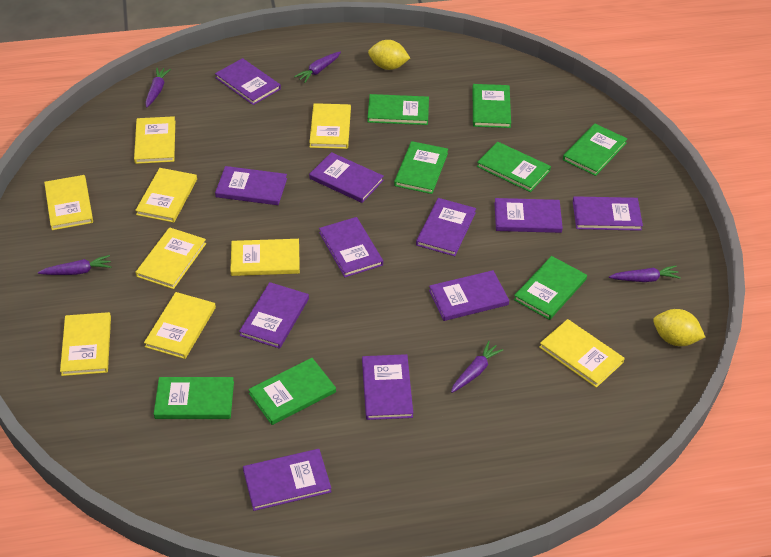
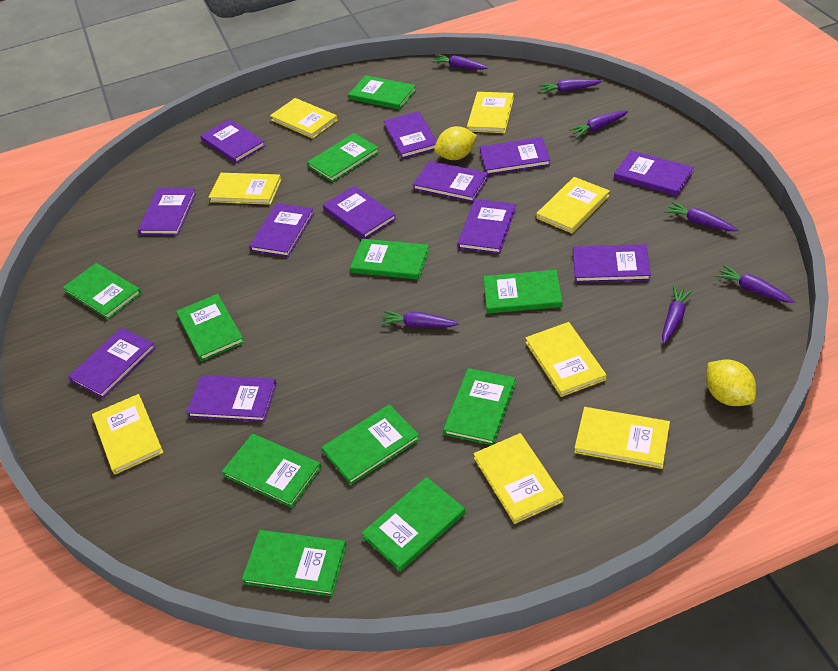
green book: 8 -> 11
purple book: 11 -> 12
purple carrot: 5 -> 7
yellow book: 9 -> 8

